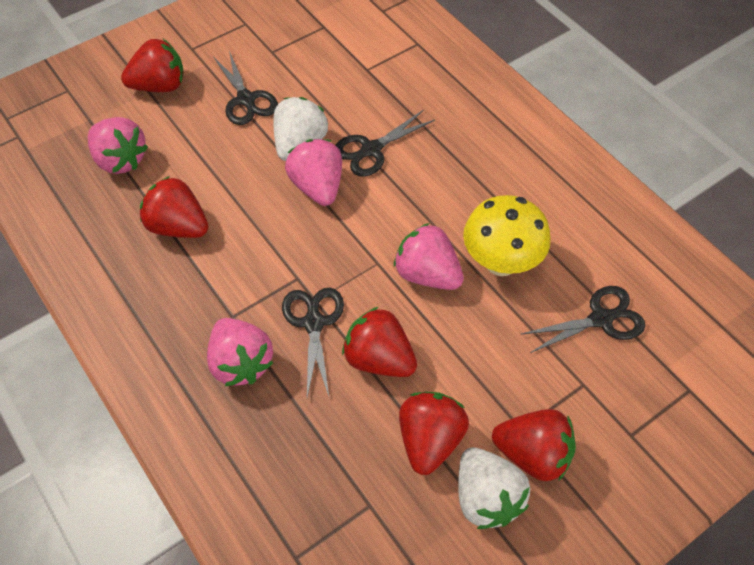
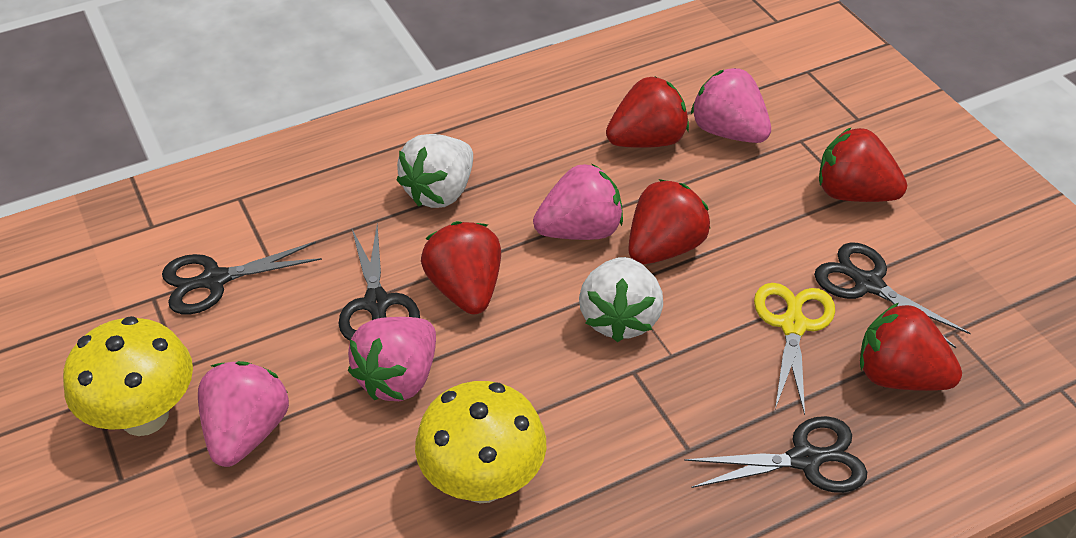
yellow mushroom: 1 -> 2
yellow scissors: 0 -> 1

